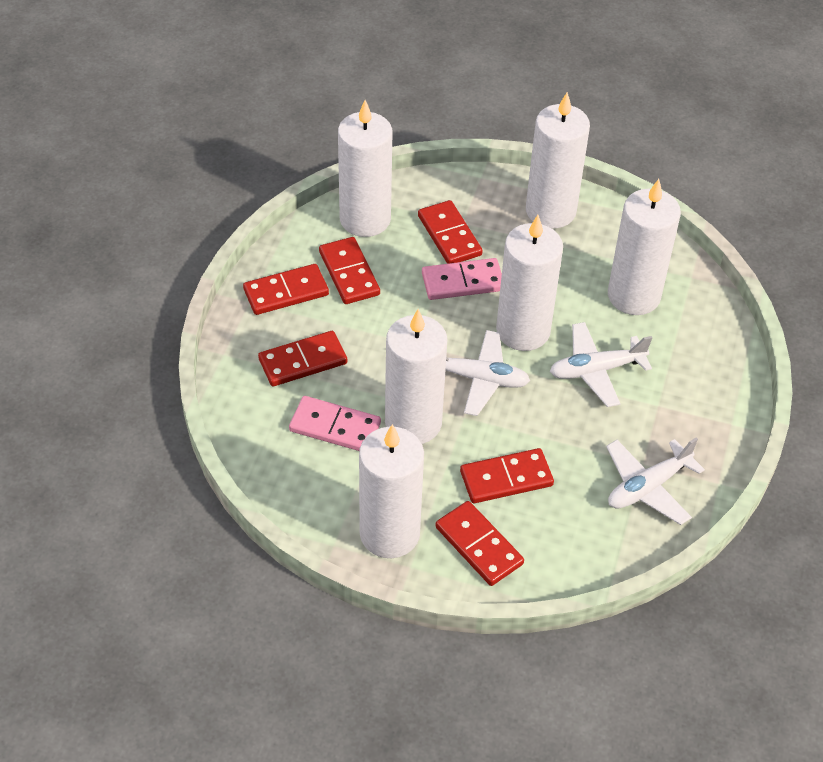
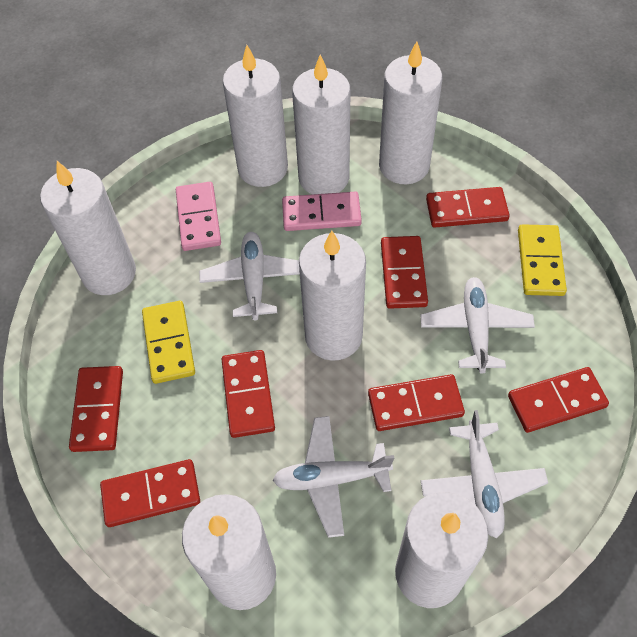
red domino: 6 -> 7
white candle: 6 -> 7
white plane: 3 -> 4
yellow domino: 0 -> 2

